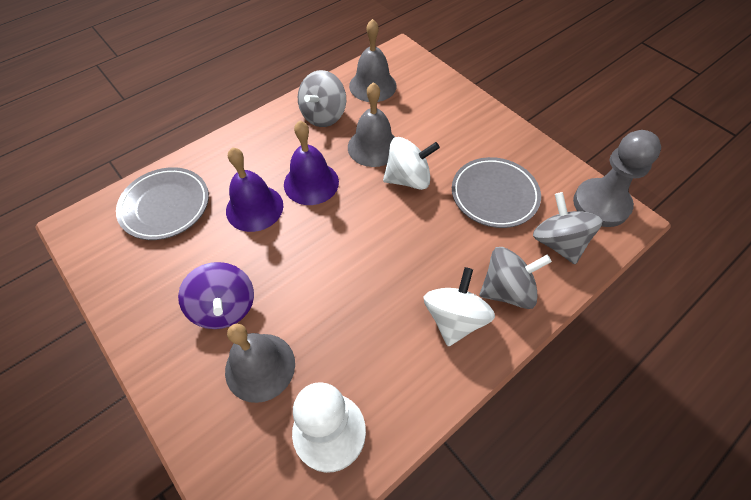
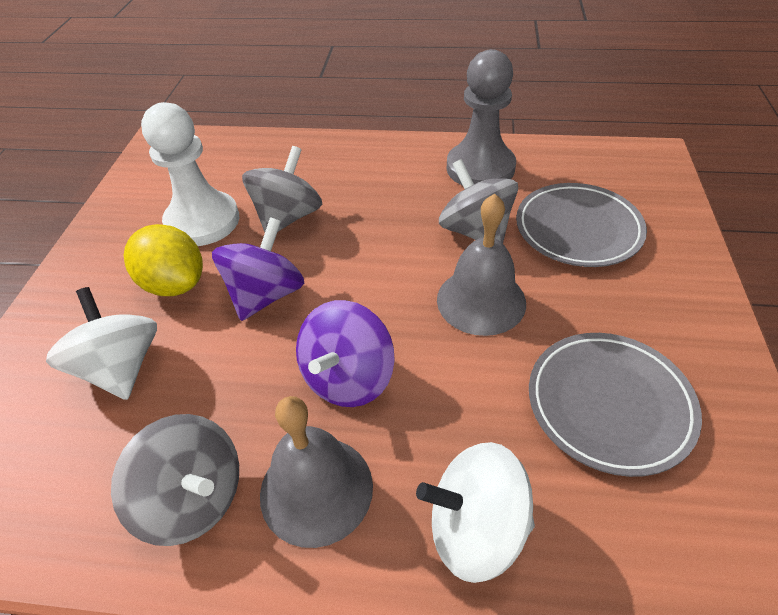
grey bell: 3 -> 2
purple bell: 2 -> 0
purple spinning top: 1 -> 2
yellow lemon: 0 -> 1

